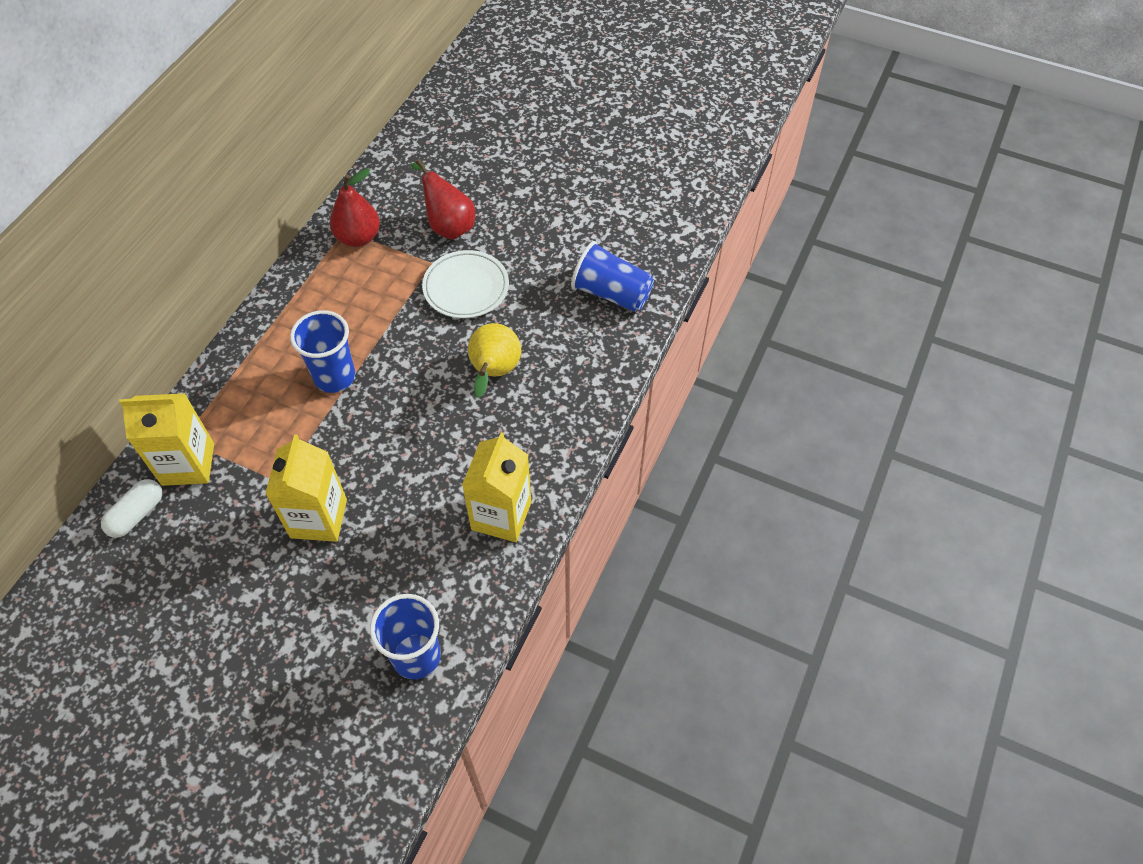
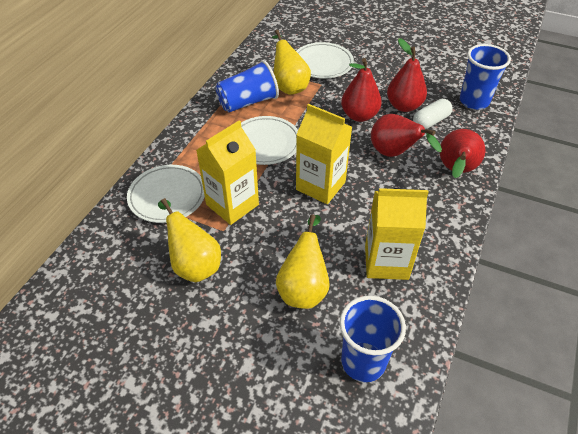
red pear: 2 -> 4
white plate: 1 -> 3
yellow pear: 1 -> 3

